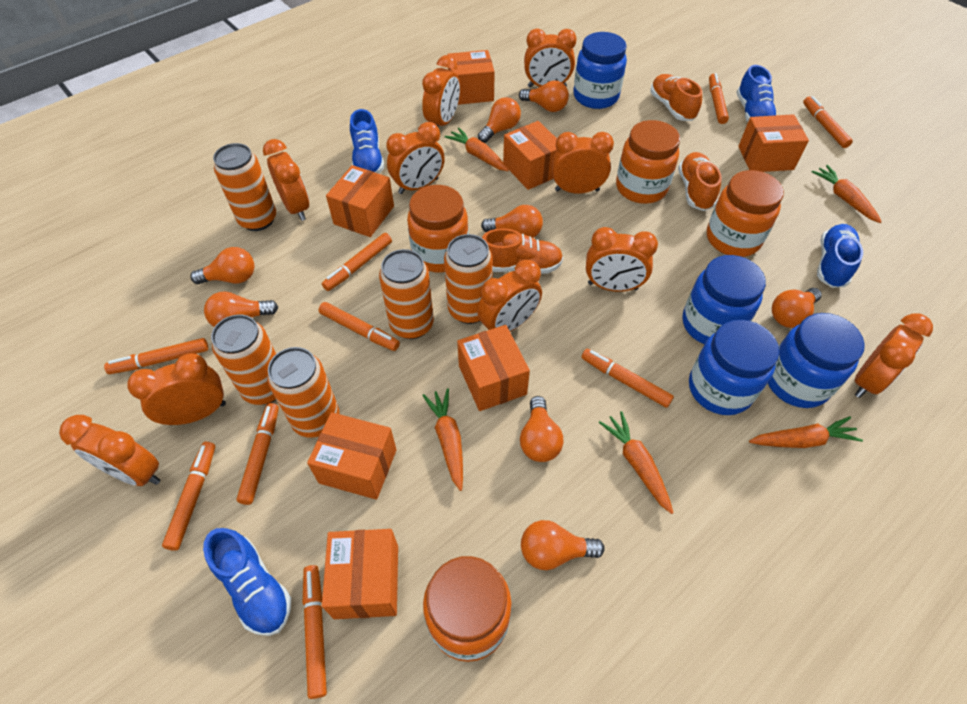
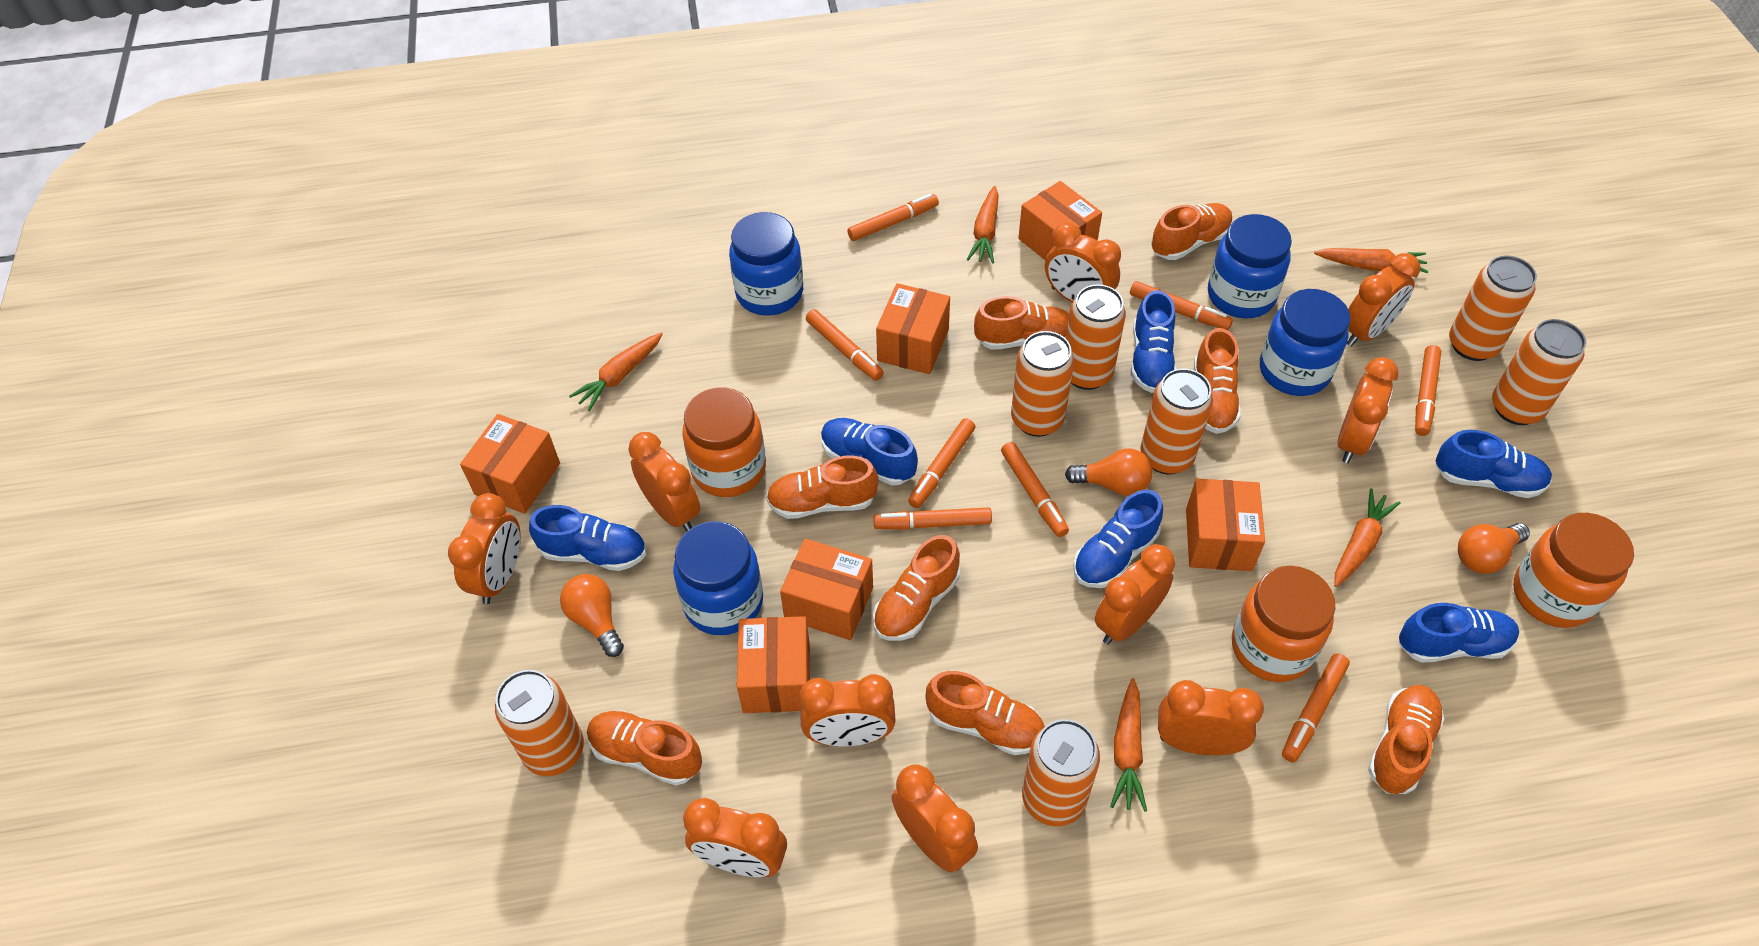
blue shoe: 4 -> 6
orange box: 7 -> 6
orange can: 5 -> 7
orange jar: 4 -> 3
orange light bulb: 8 -> 3
orange marker: 9 -> 8
orange shoe: 3 -> 8

